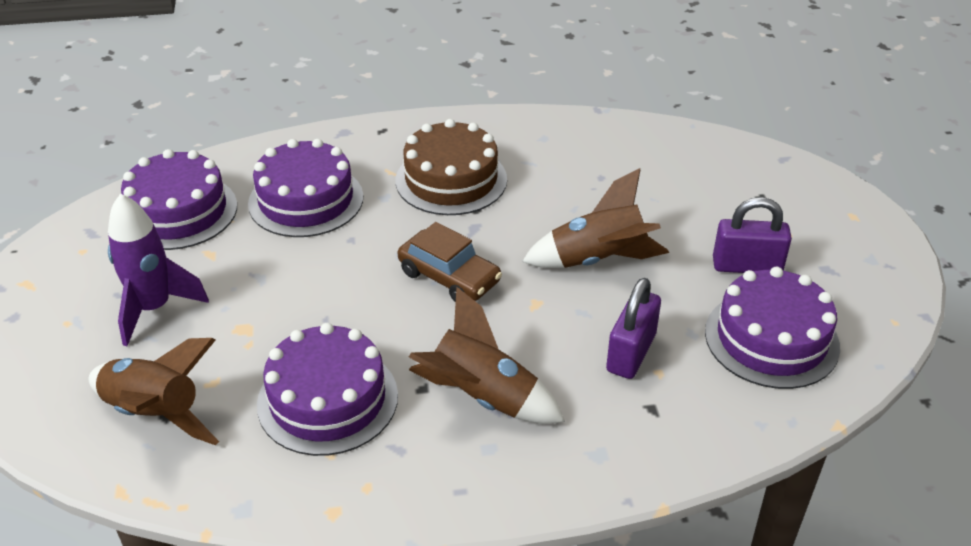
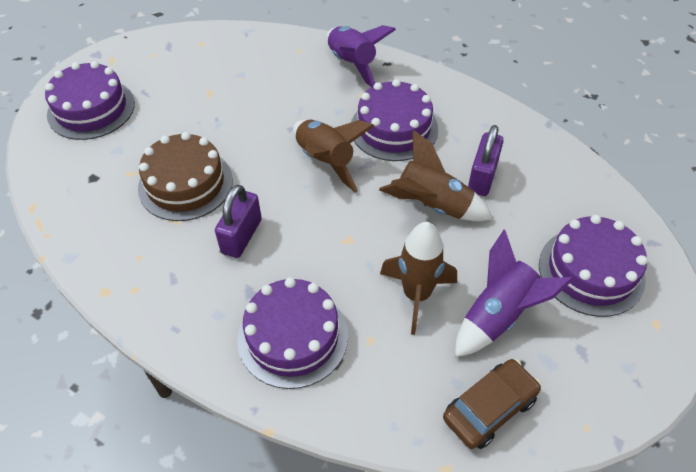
purple rocket: 1 -> 2

